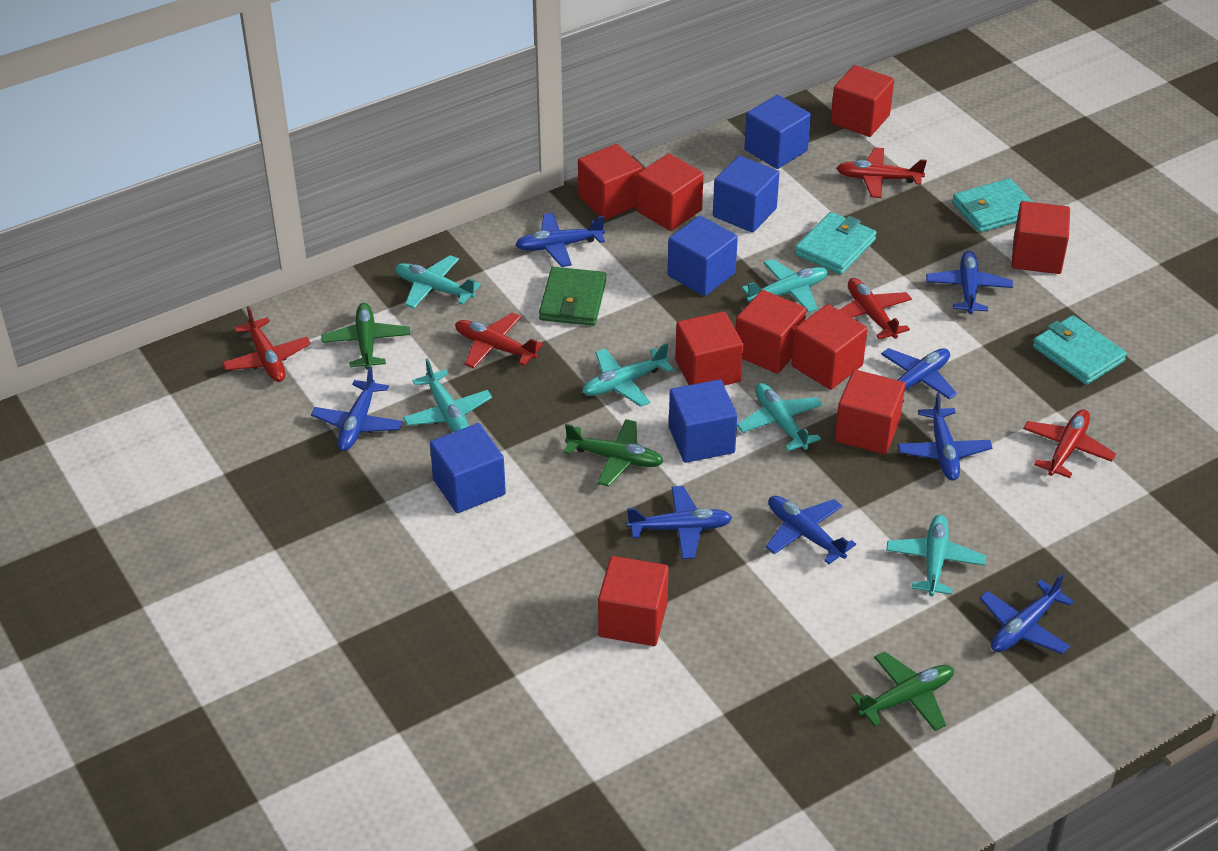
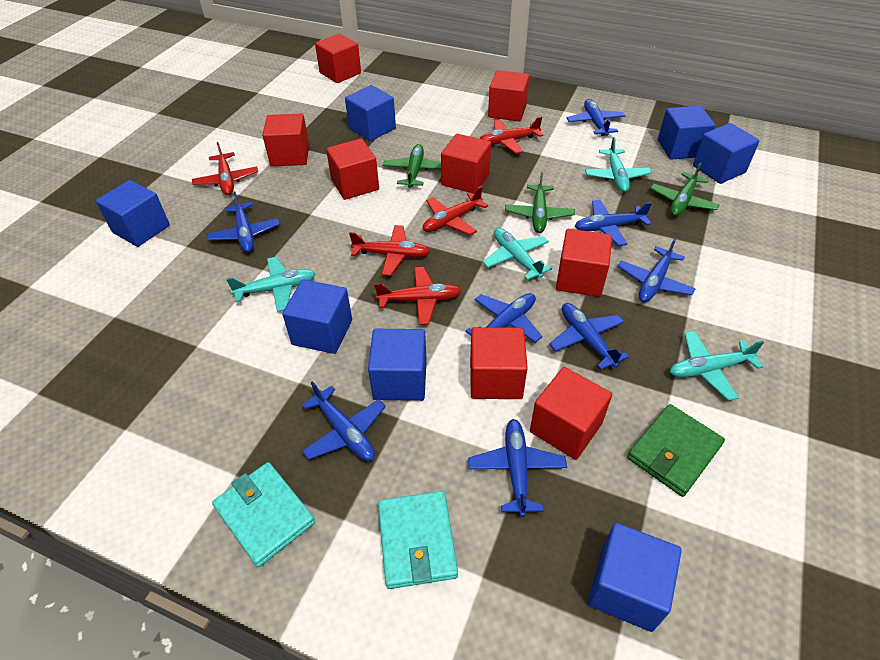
blue cube: 5 -> 7
red cube: 9 -> 8
turquoise plane: 6 -> 4
turquoise wallet: 3 -> 2

